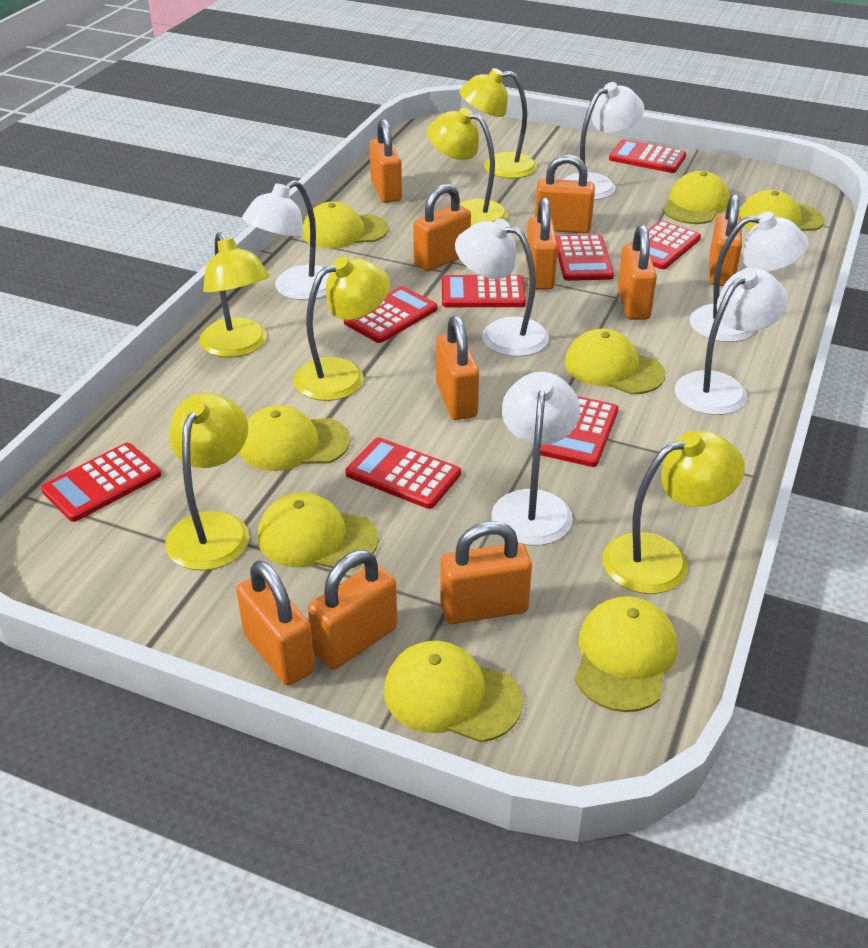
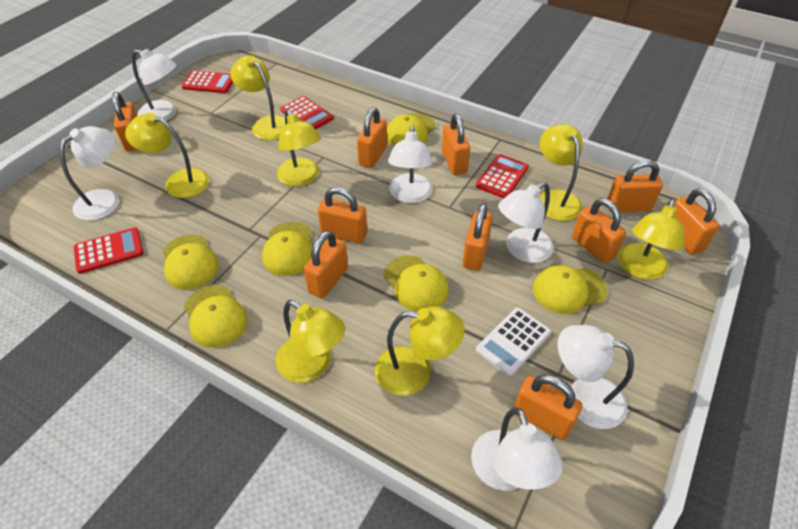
red calculator: 8 -> 4
white calculator: 0 -> 1
yellow cap: 8 -> 6
yellow lamp: 6 -> 7

